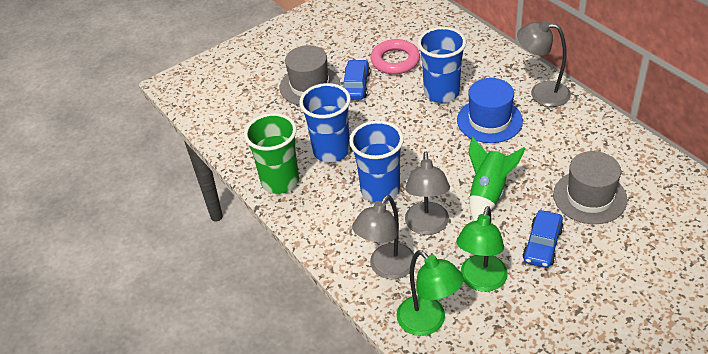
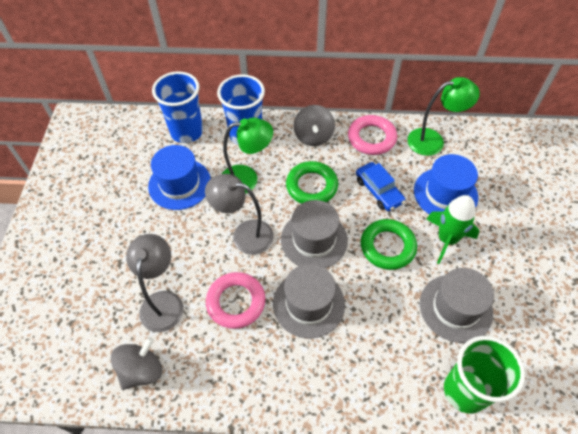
blue car: 2 -> 1
blue cup: 3 -> 2
blue hat: 1 -> 2
green ring: 0 -> 2
grey hat: 2 -> 3
grey lamp: 3 -> 2
grey spinning top: 0 -> 2
pink ring: 1 -> 2

